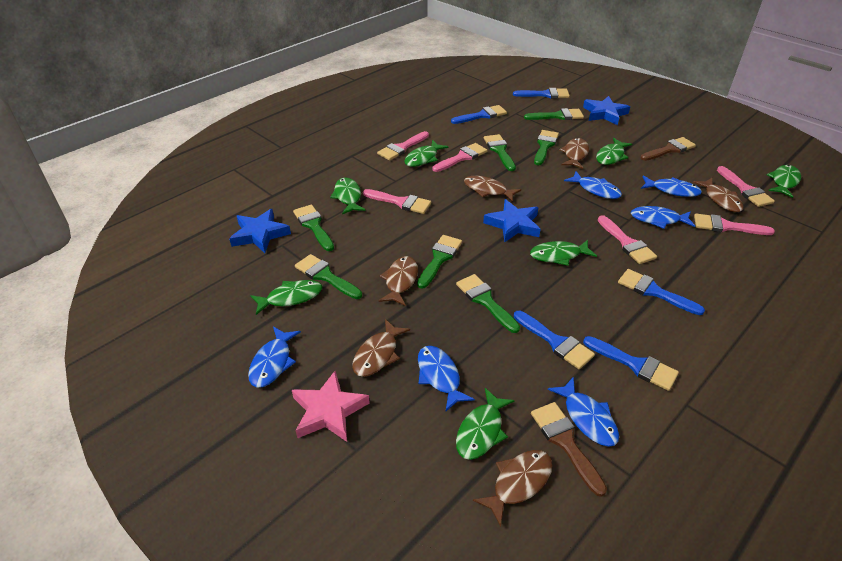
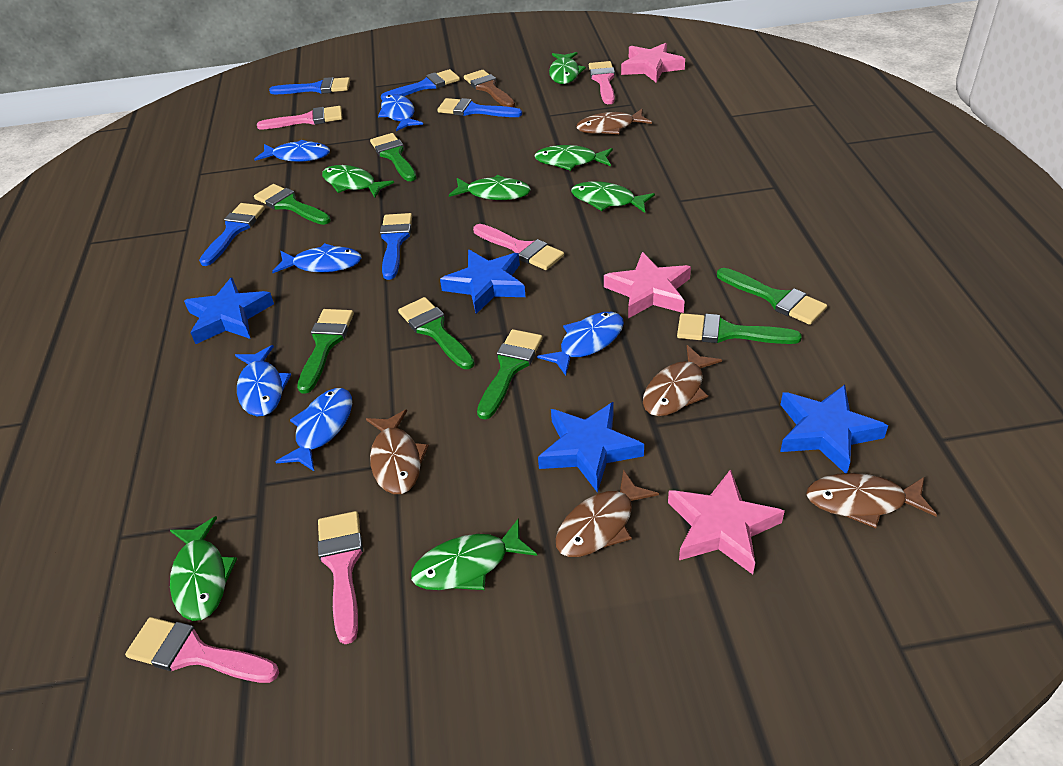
blue star: 3 -> 4
brown brush: 2 -> 1
brown fish: 6 -> 5
pink brush: 6 -> 5
pink star: 1 -> 3

